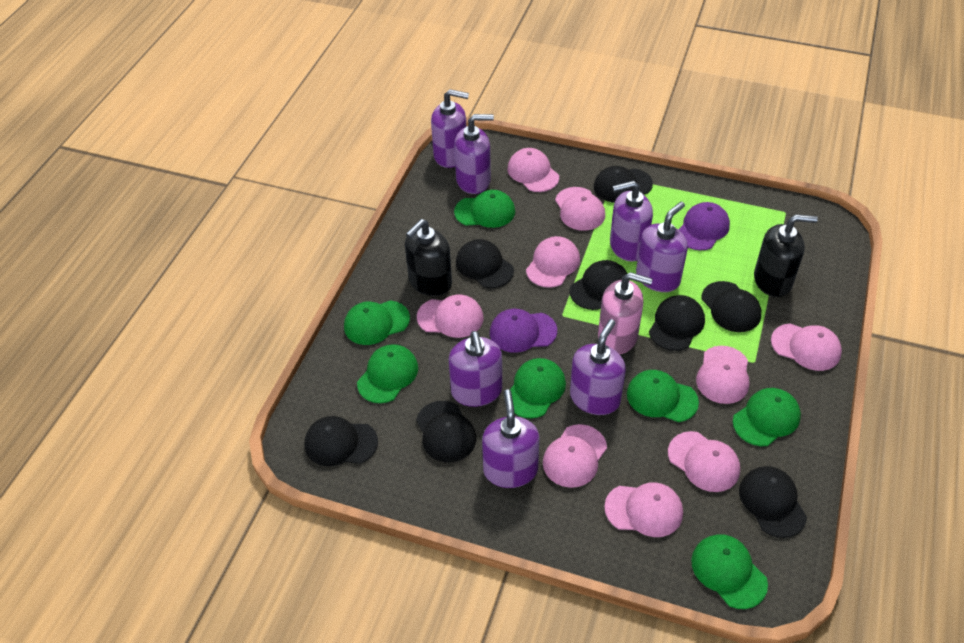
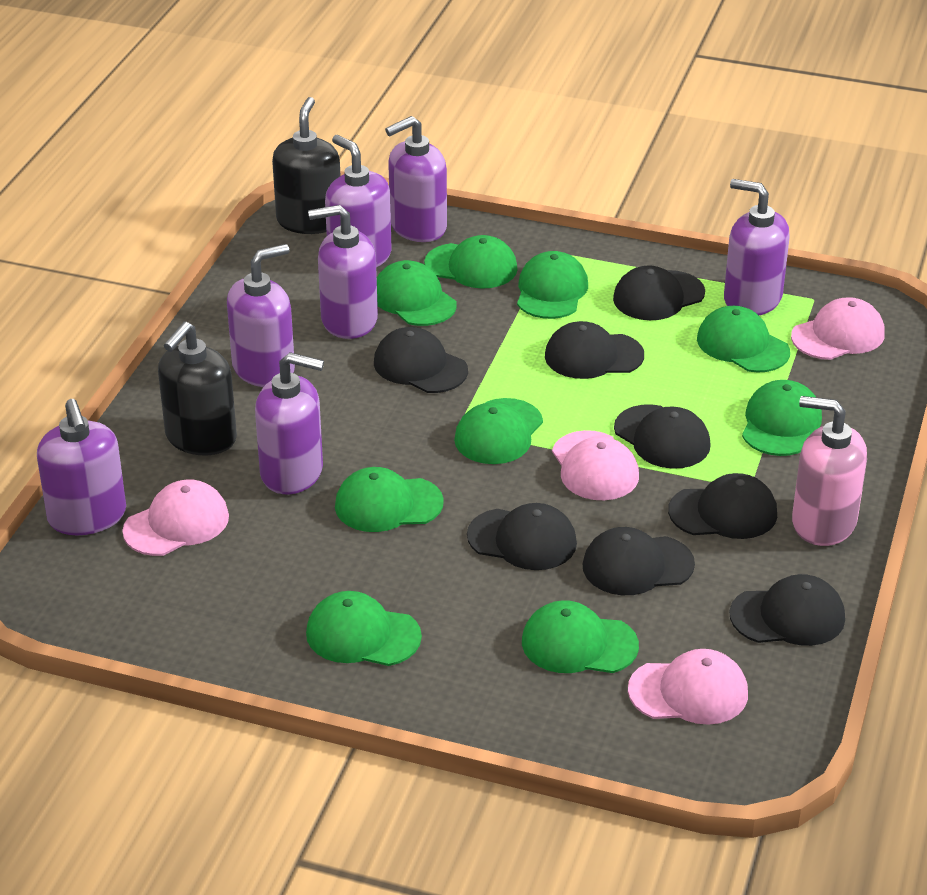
green cap: 7 -> 9
pink cap: 9 -> 4
purple cap: 2 -> 0

